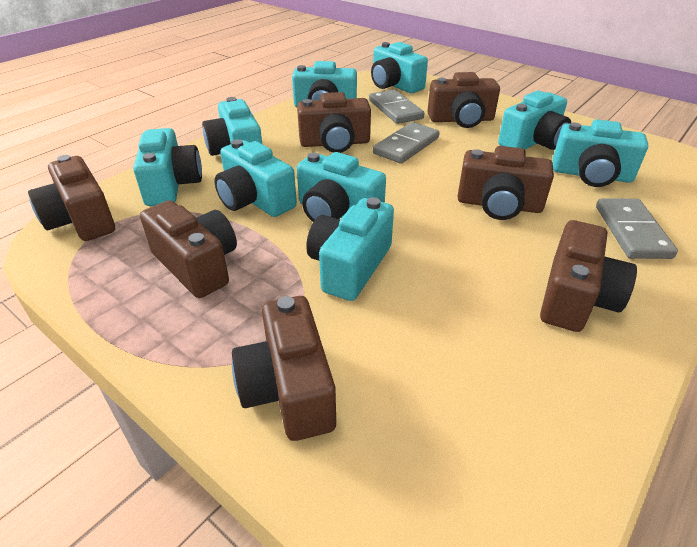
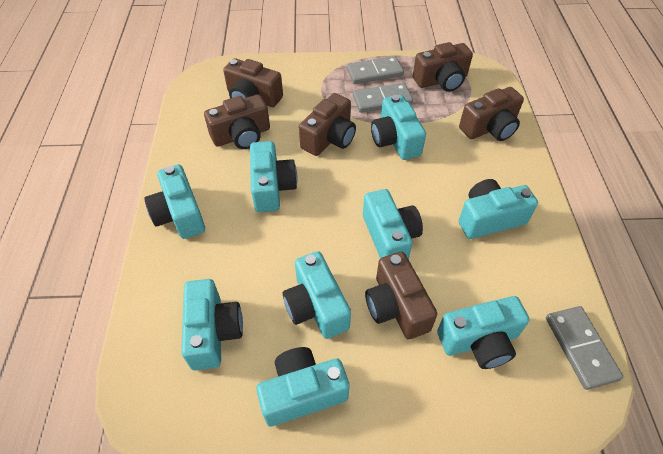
brown camera: 7 -> 6

